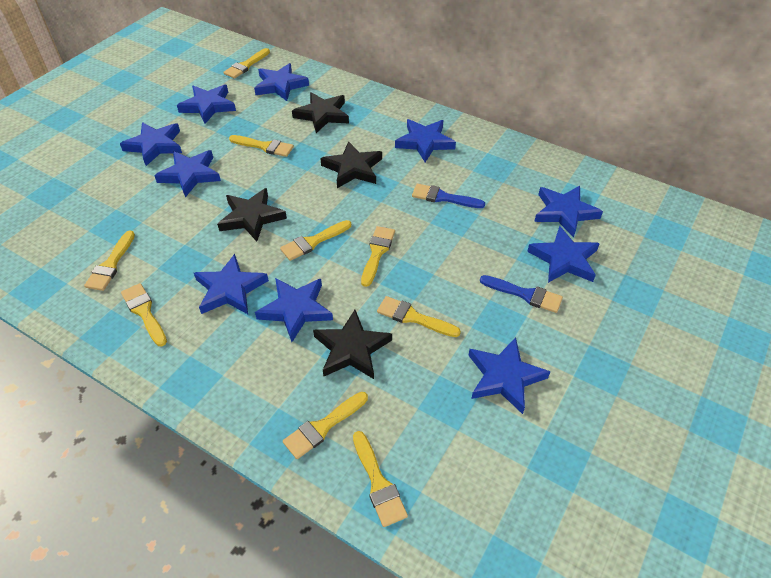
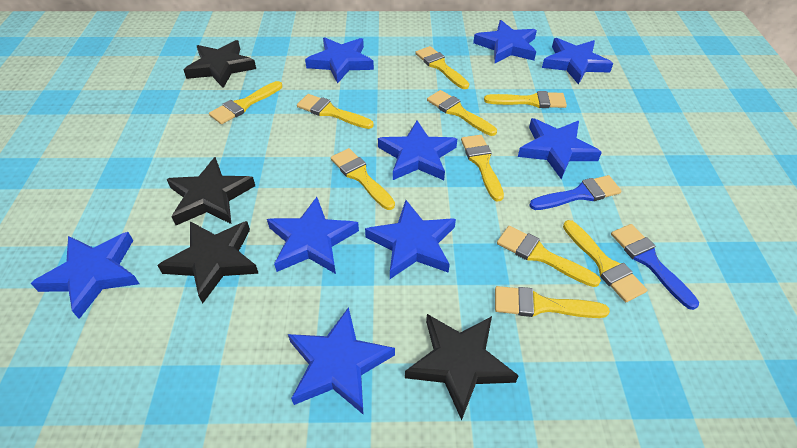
blue star: 10 -> 9
yellow brush: 9 -> 10

